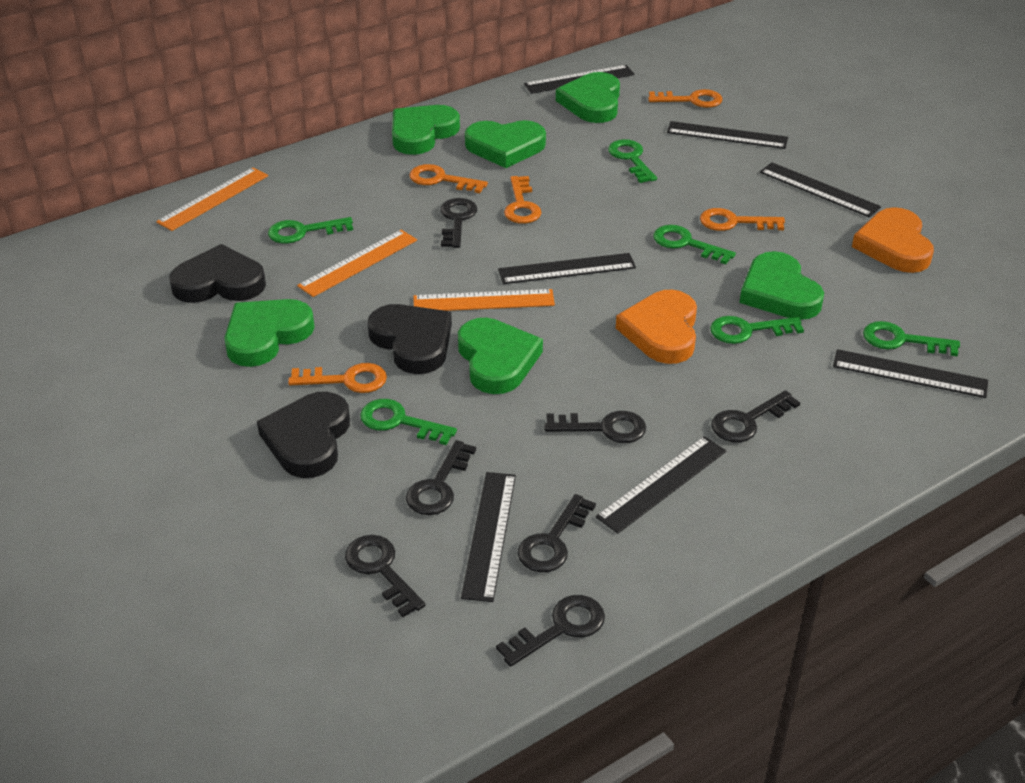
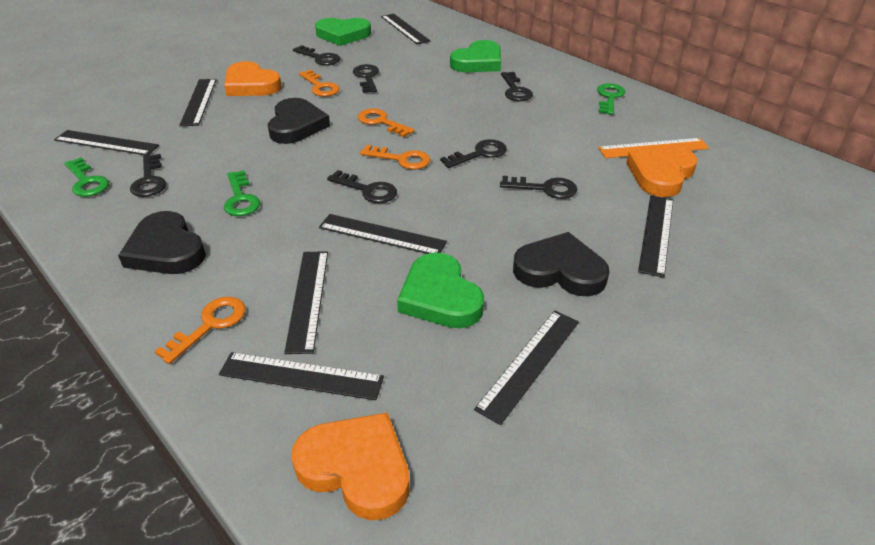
black ruler: 7 -> 8
green heart: 6 -> 3
green key: 6 -> 3
orange heart: 2 -> 3
orange key: 5 -> 4
orange ruler: 3 -> 1

